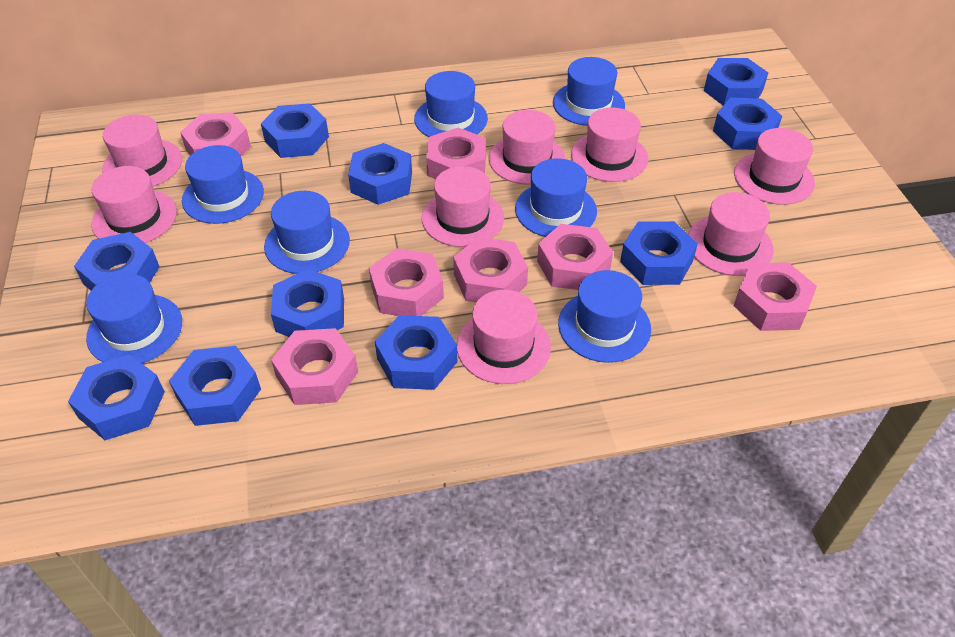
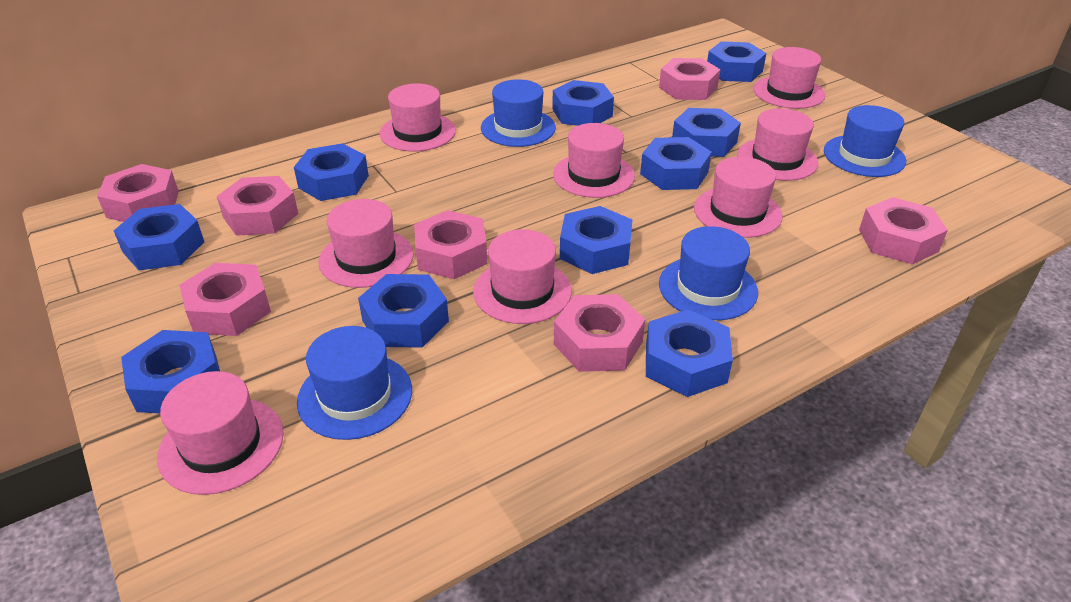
blue hat: 7 -> 4

